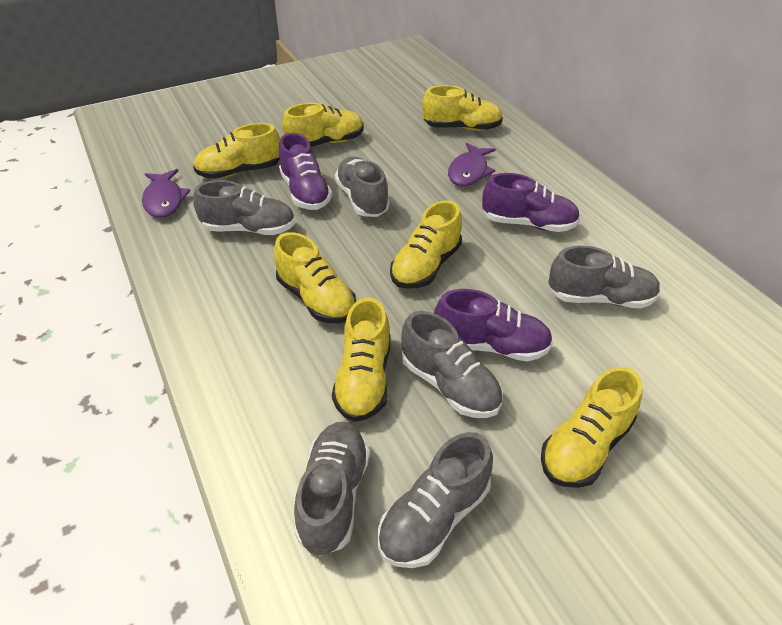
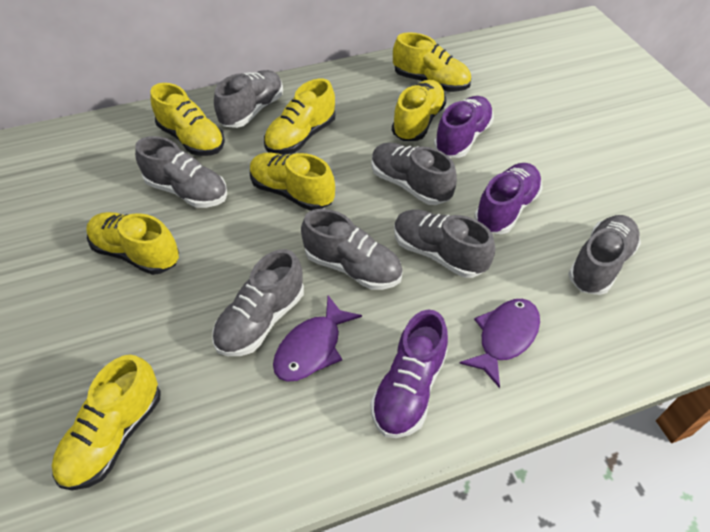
grey shoe: 6 -> 7

